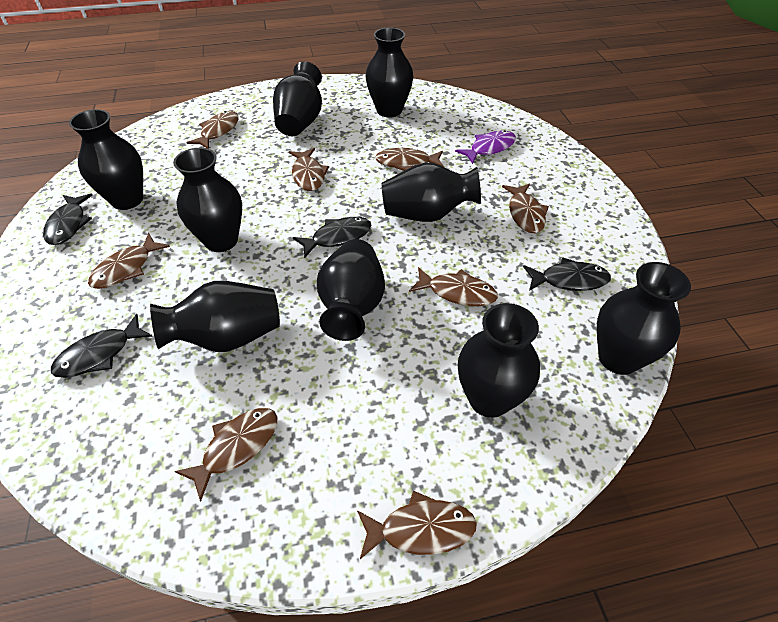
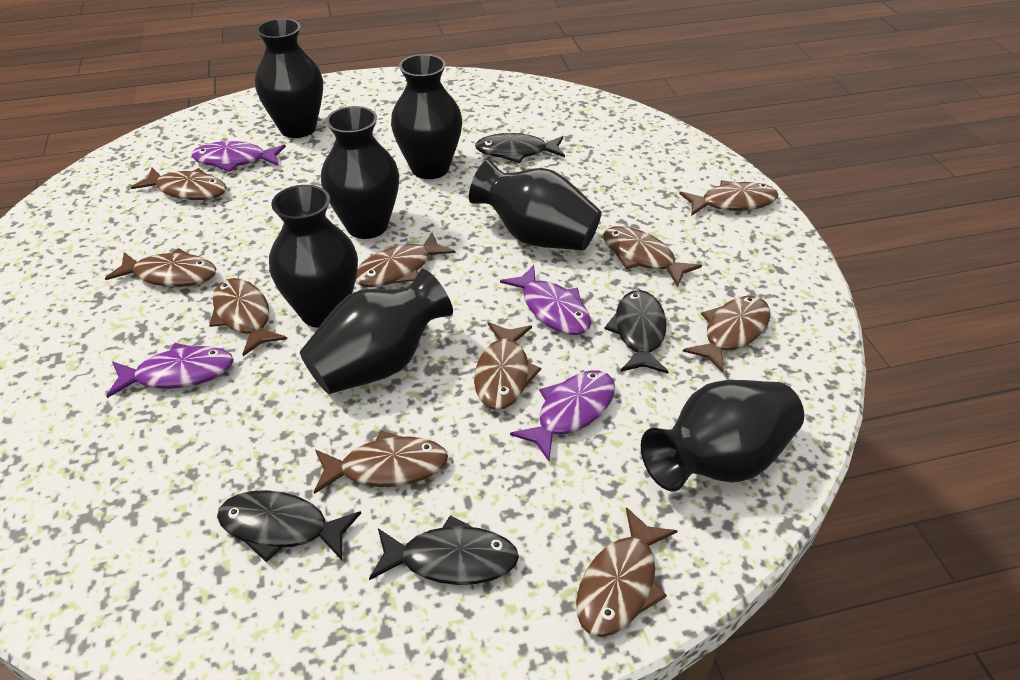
black vase: 9 -> 7
brown fish: 8 -> 10
purple fish: 1 -> 4

